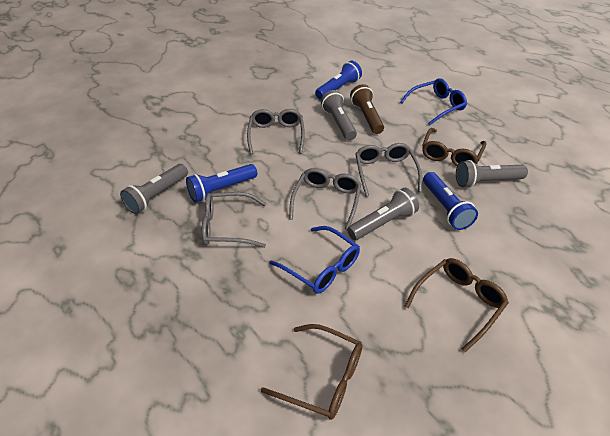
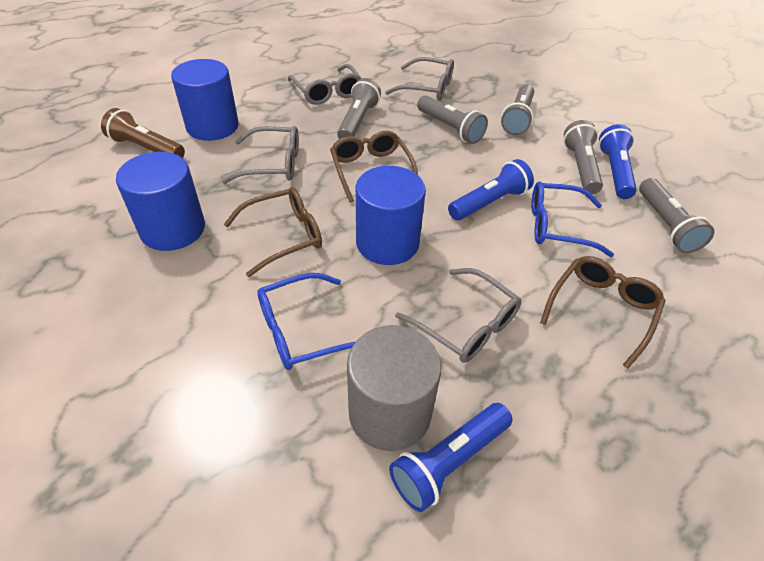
blue cylinder: 0 -> 3
grey cylinder: 0 -> 1
grey flashlight: 4 -> 5

